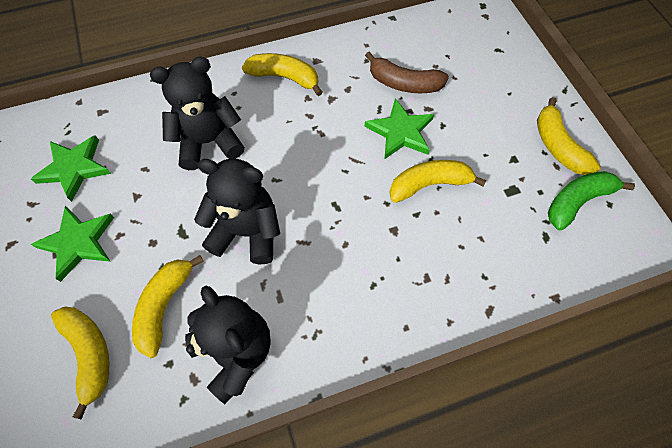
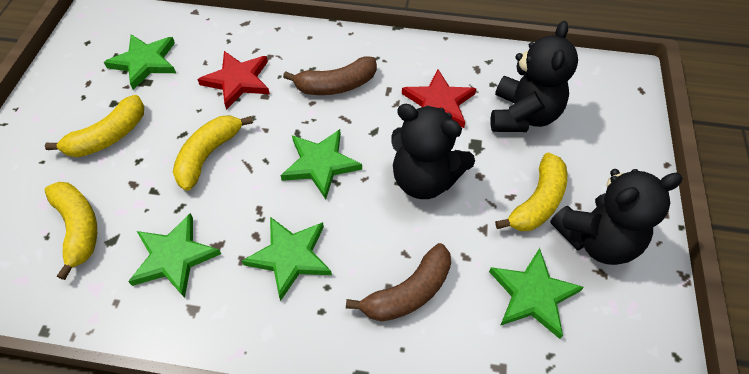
brown banana: 1 -> 2
green banana: 1 -> 0
green star: 3 -> 5
red star: 0 -> 2
yellow banana: 5 -> 4

